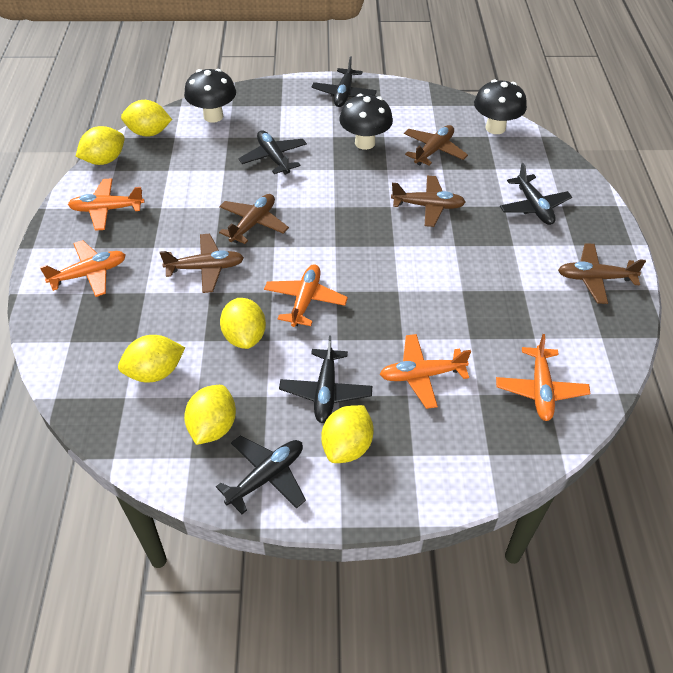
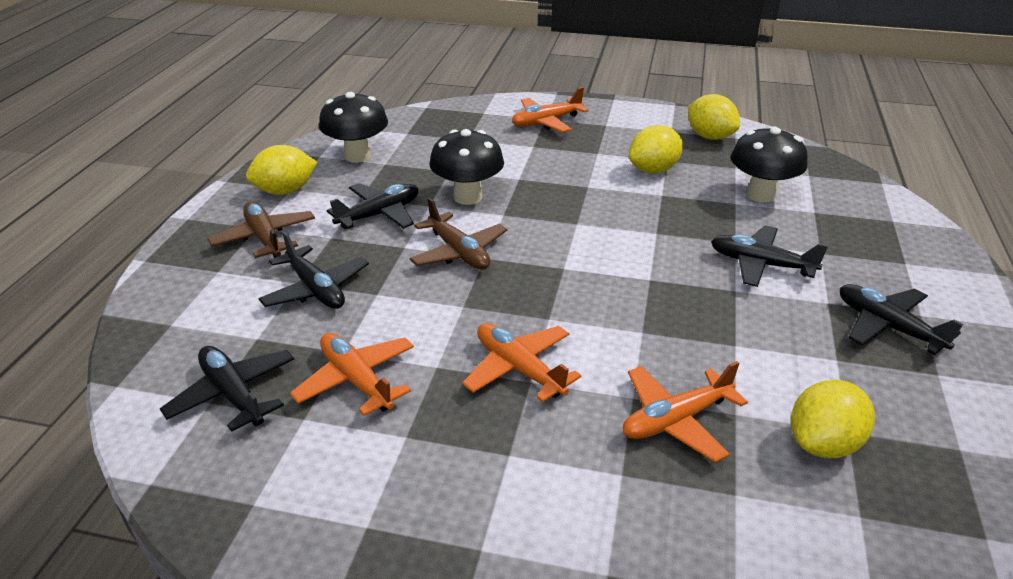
brown plane: 5 -> 2
orange plane: 5 -> 4
yellow lemon: 6 -> 4

